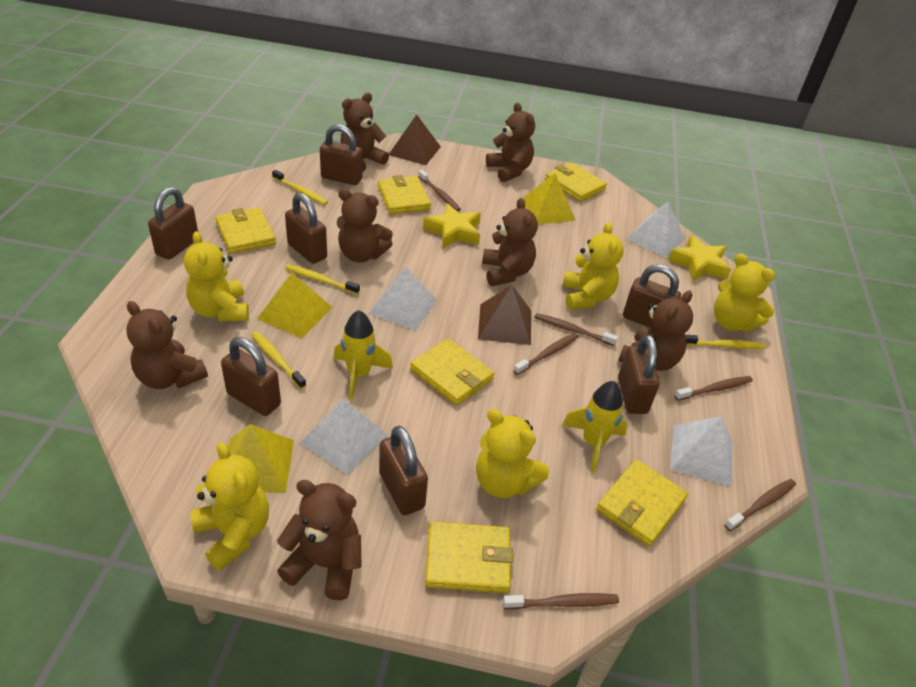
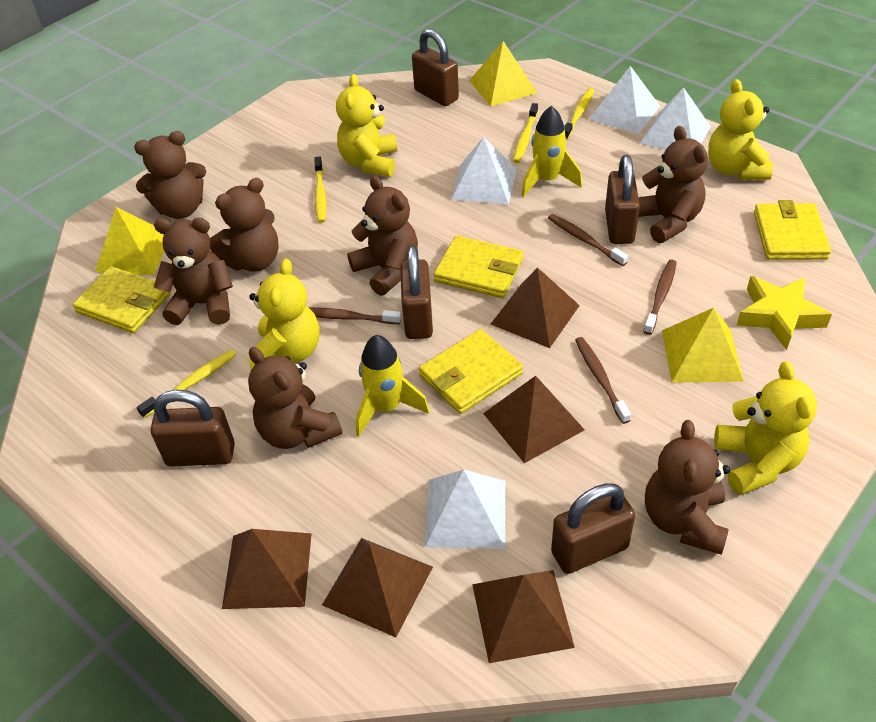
brown padlock: 7 -> 5
brown pyramid: 2 -> 5
brown toothbrush: 6 -> 4
yellow star: 2 -> 1
yellow teddy bear: 5 -> 4
yellow wallet: 6 -> 4

